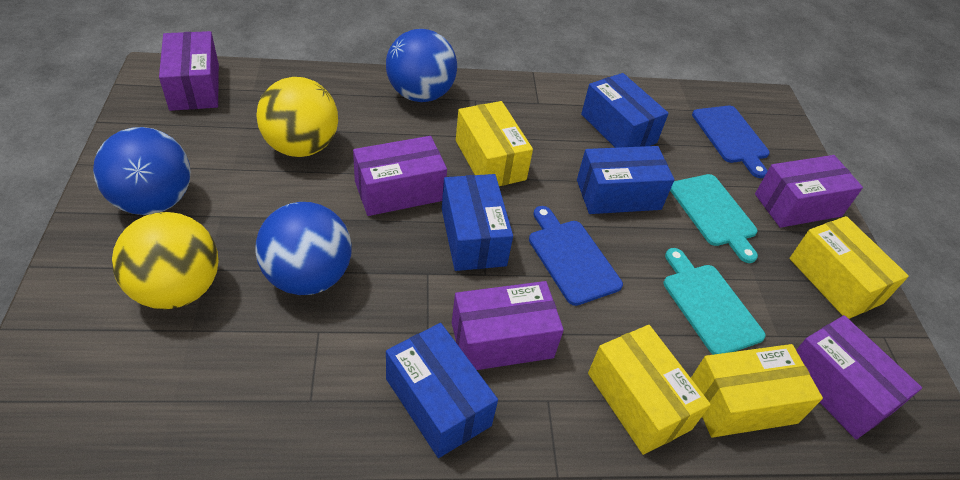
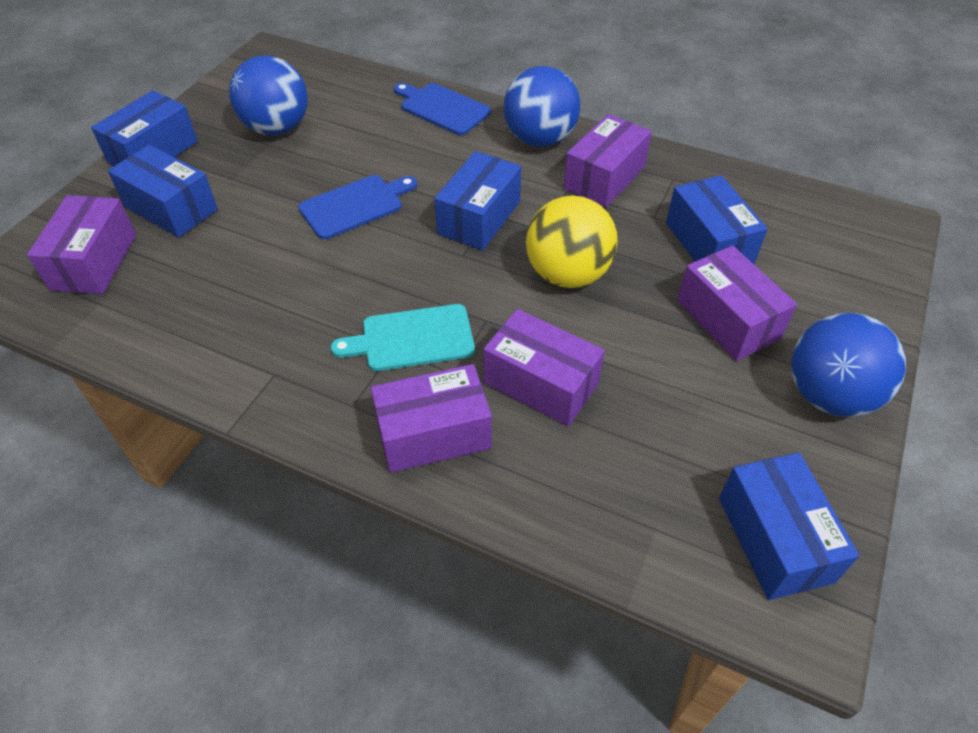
blue box: 4 -> 5
turquoise cutting board: 2 -> 1
yellow ball: 2 -> 1
yellow box: 4 -> 0

